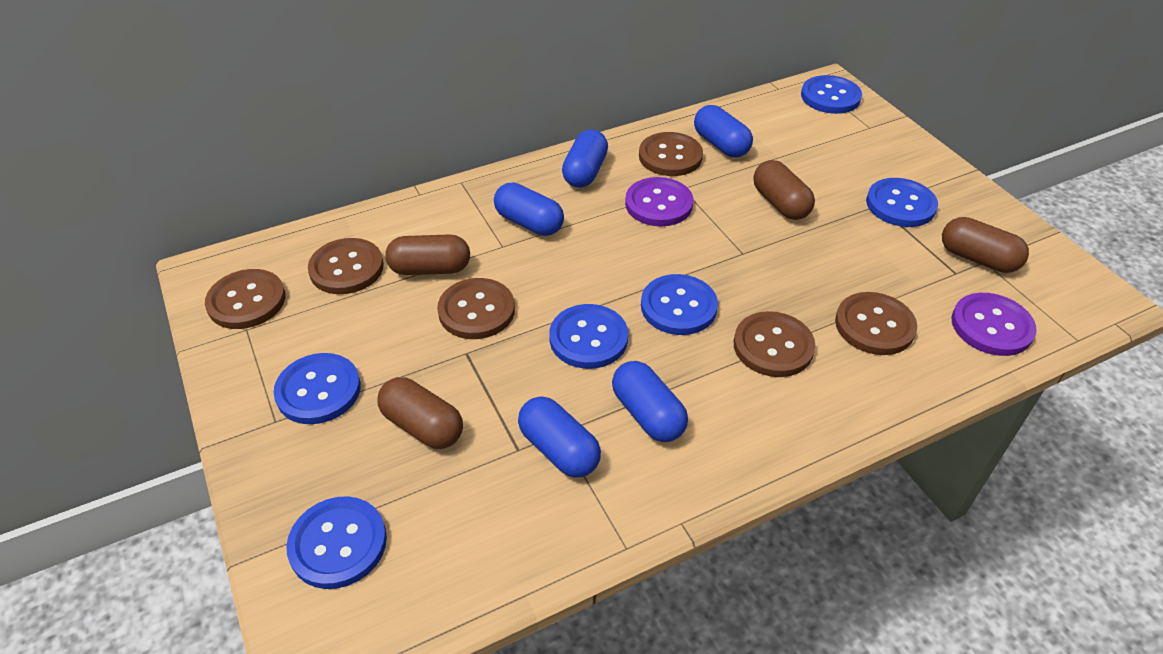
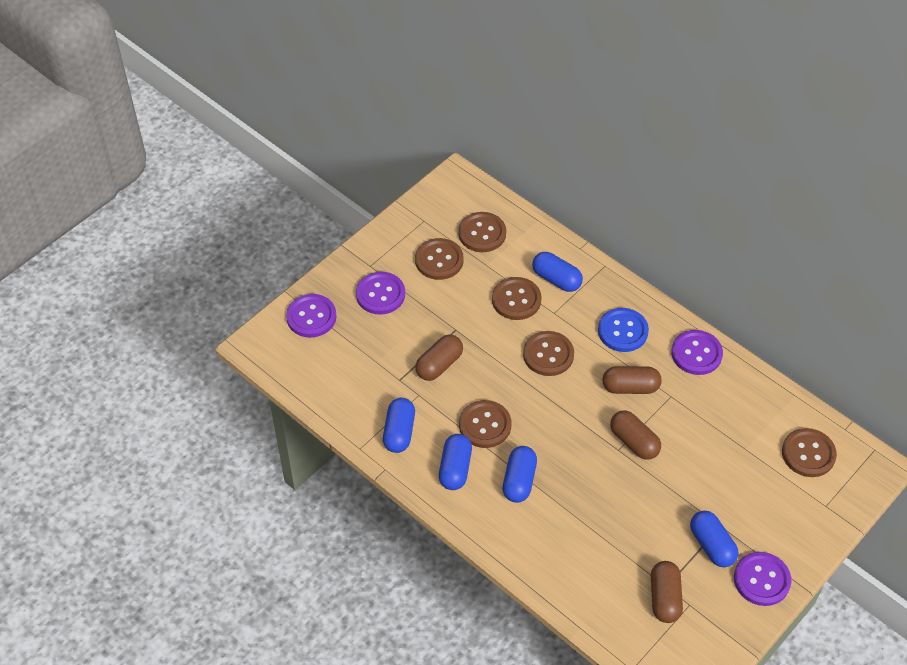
blue button: 6 -> 1
purple button: 2 -> 4

